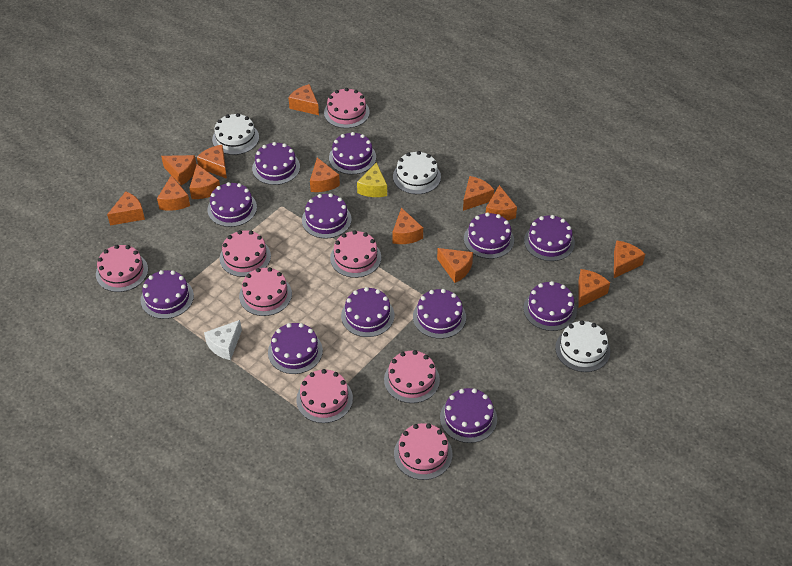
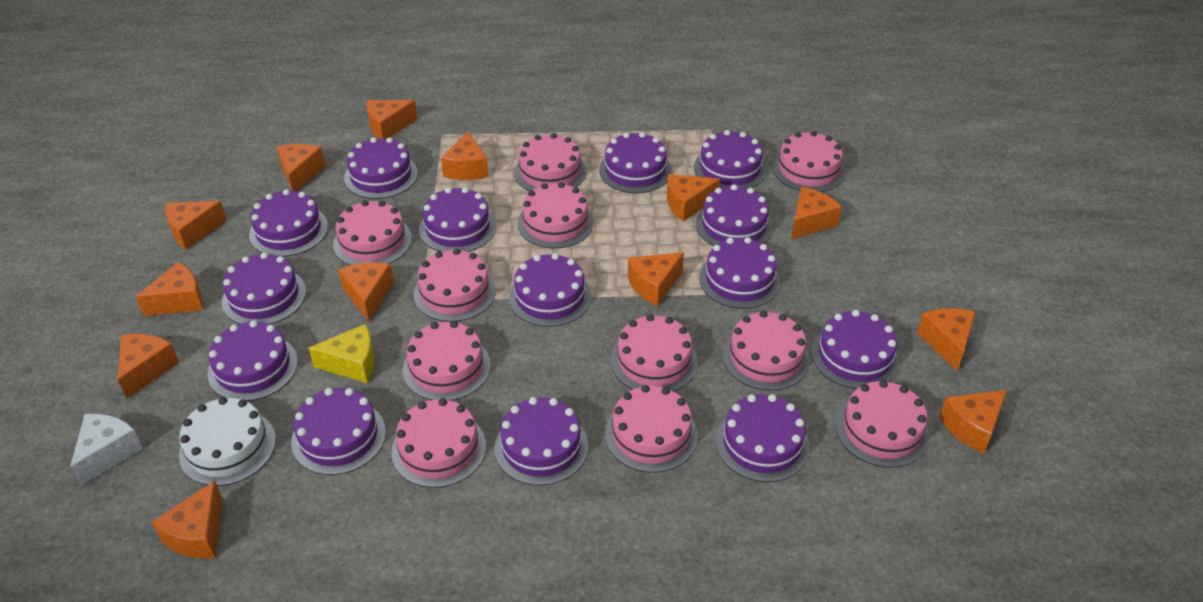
pink cake: 8 -> 11
purple cake: 12 -> 14
white cake: 3 -> 1

